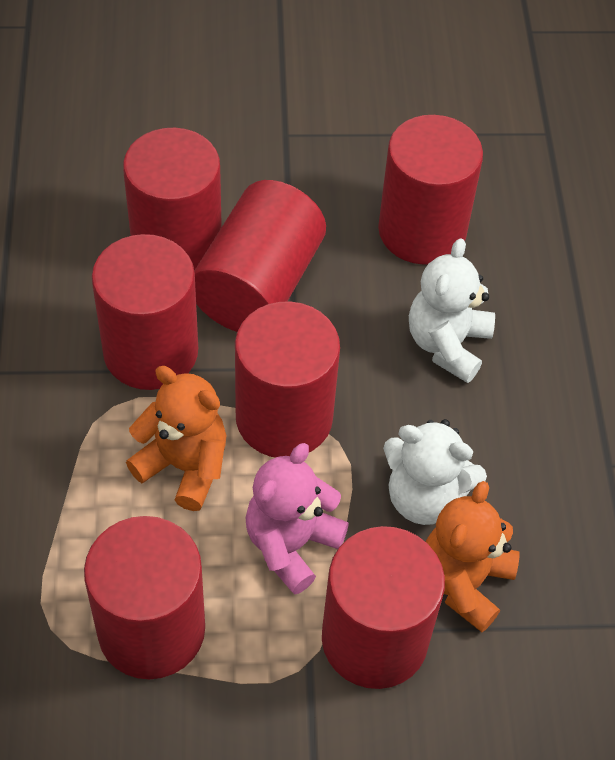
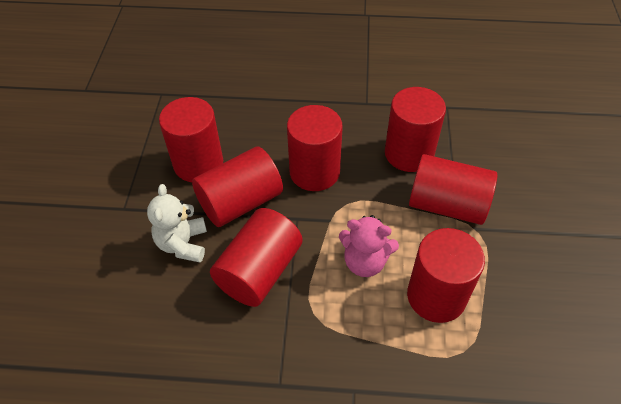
orange teddy bear: 2 -> 0
white teddy bear: 2 -> 1

